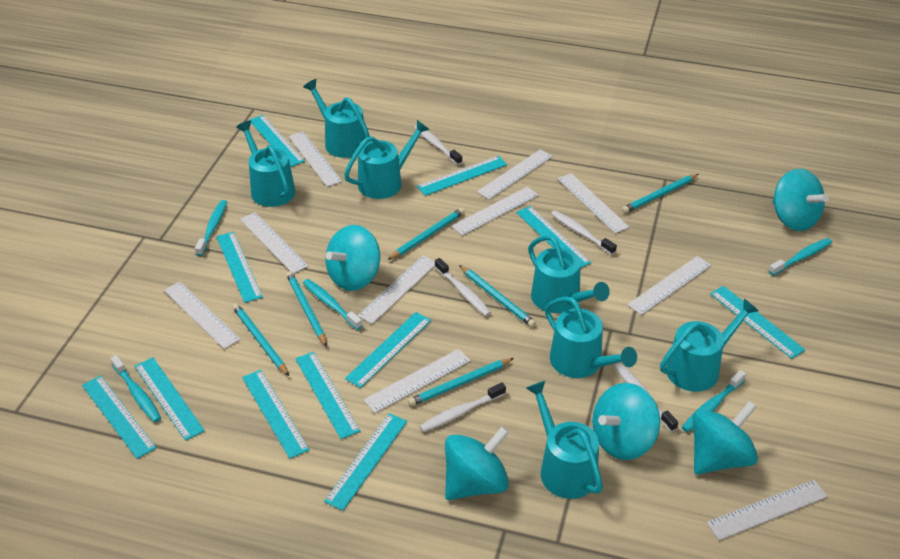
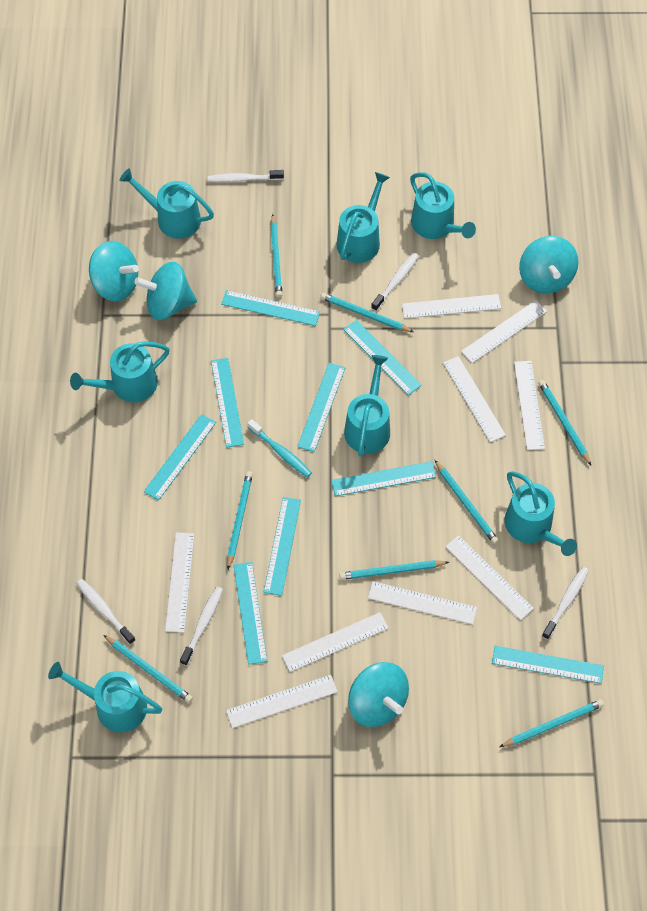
turquoise pencil: 6 -> 8
turquoise ruler: 11 -> 9
turquoise spinning top: 5 -> 4
turquoise toothbrush: 5 -> 1
white ruler: 10 -> 9

